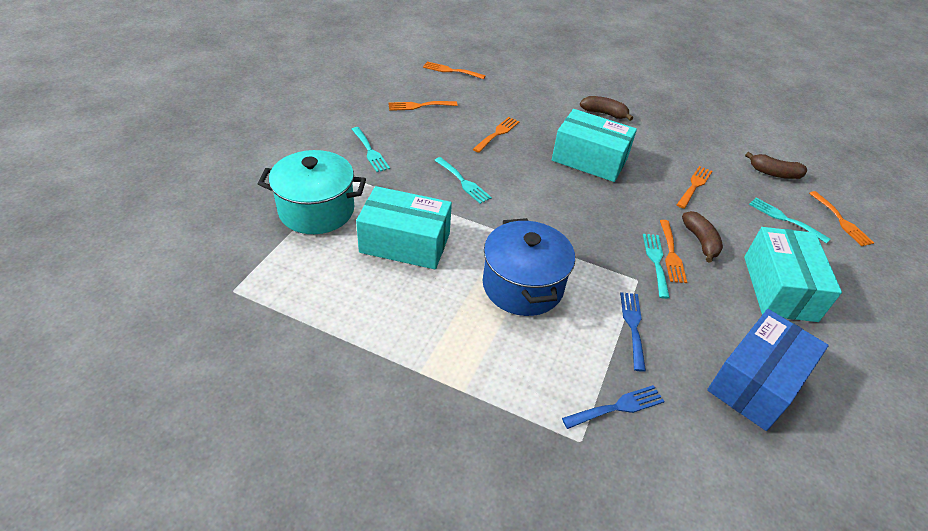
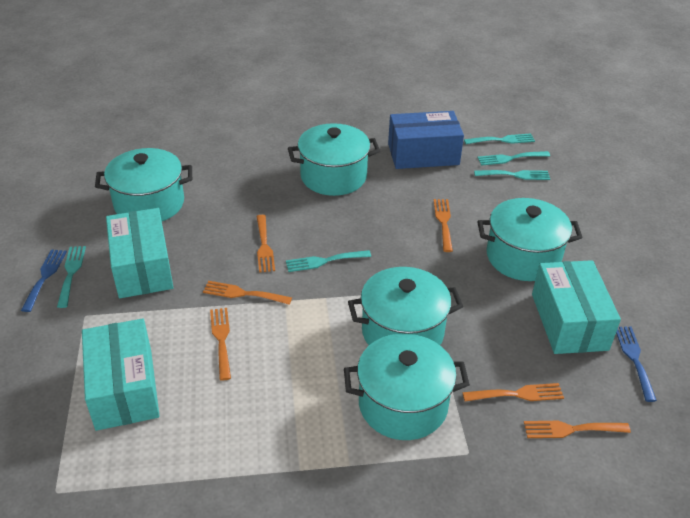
blue pot: 1 -> 0
brown banana: 3 -> 0
turquoise fork: 4 -> 5
turquoise pot: 1 -> 5

